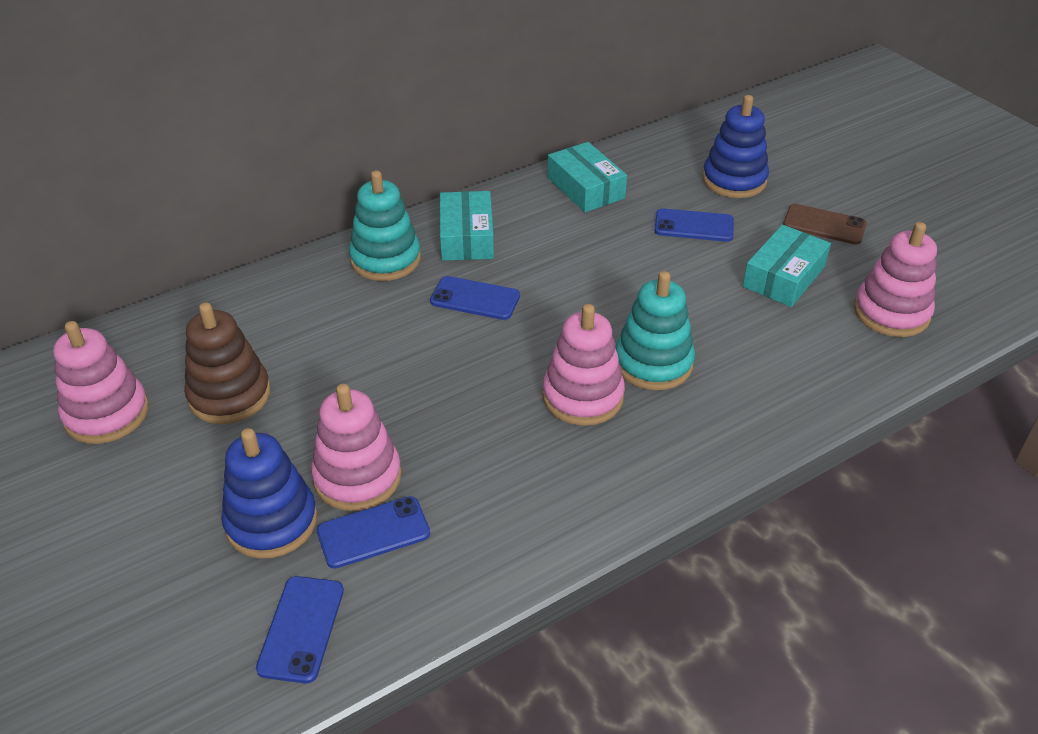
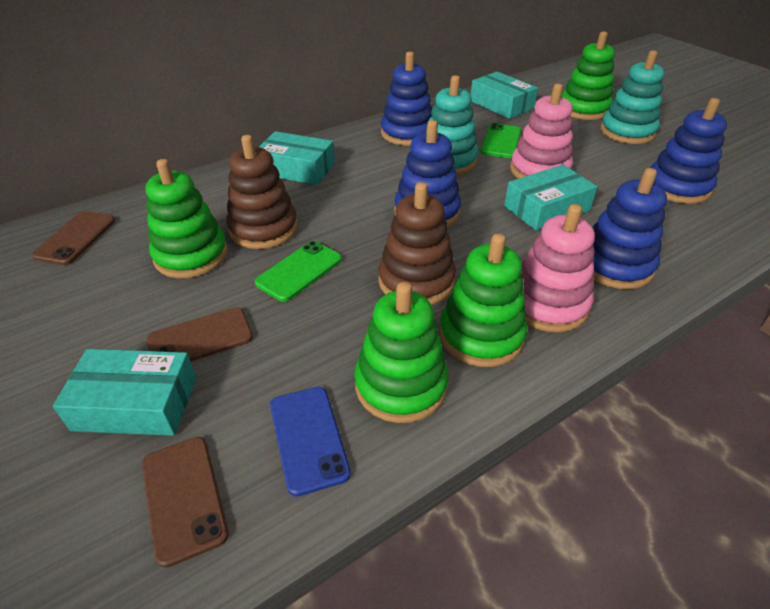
blue phone: 4 -> 1
blue stacking toy: 2 -> 4
brown phone: 1 -> 3
brown stacking toy: 1 -> 2
green phone: 0 -> 2
green stacking toy: 0 -> 4
pink stacking toy: 4 -> 2
turquoise box: 3 -> 4

